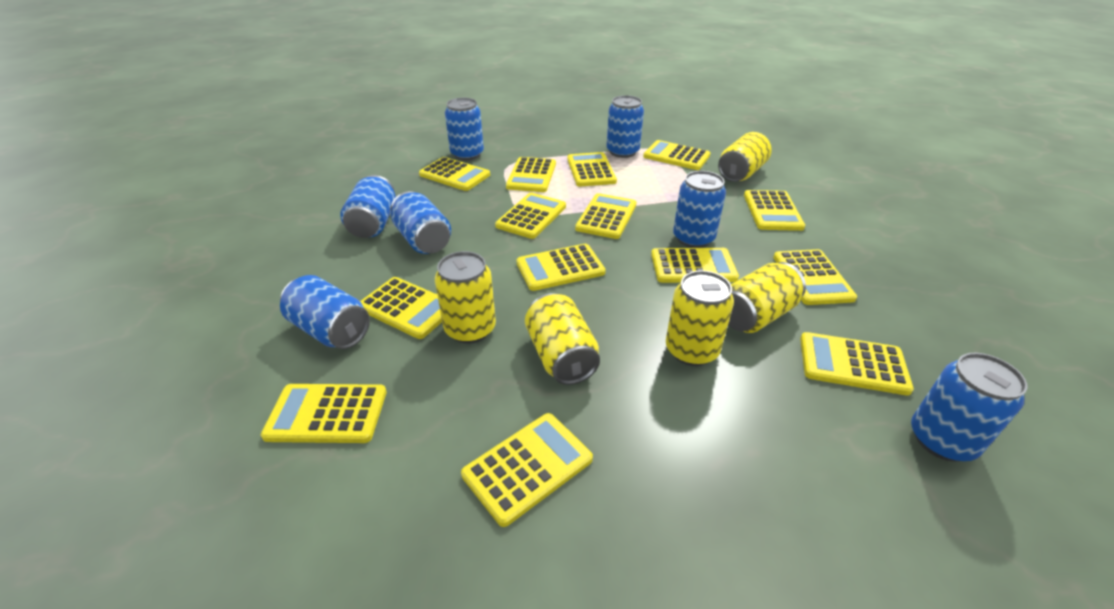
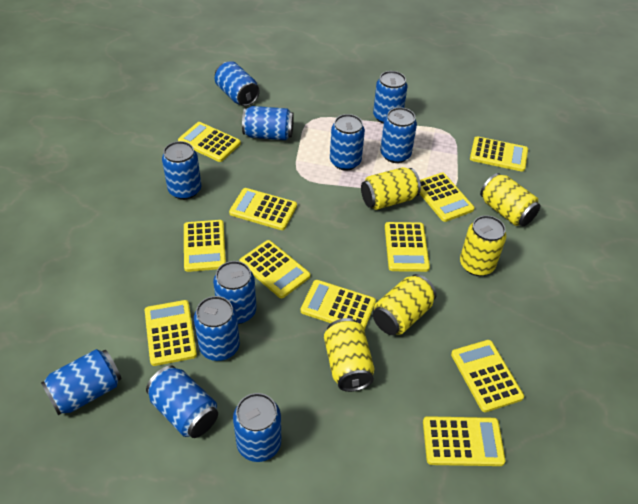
blue can: 7 -> 11
yellow calculator: 14 -> 11

